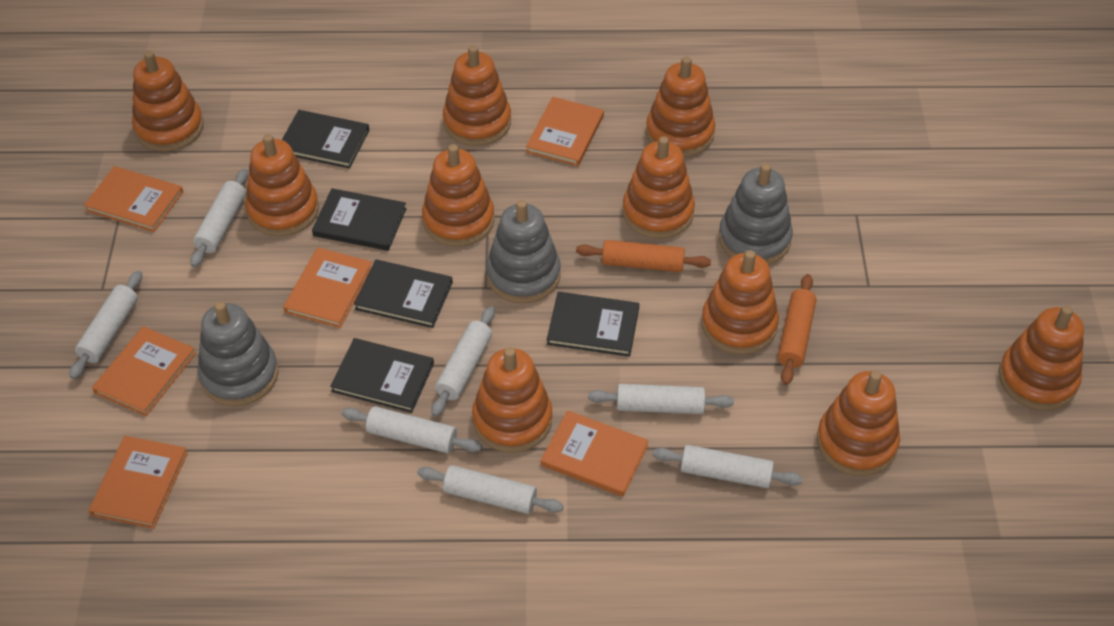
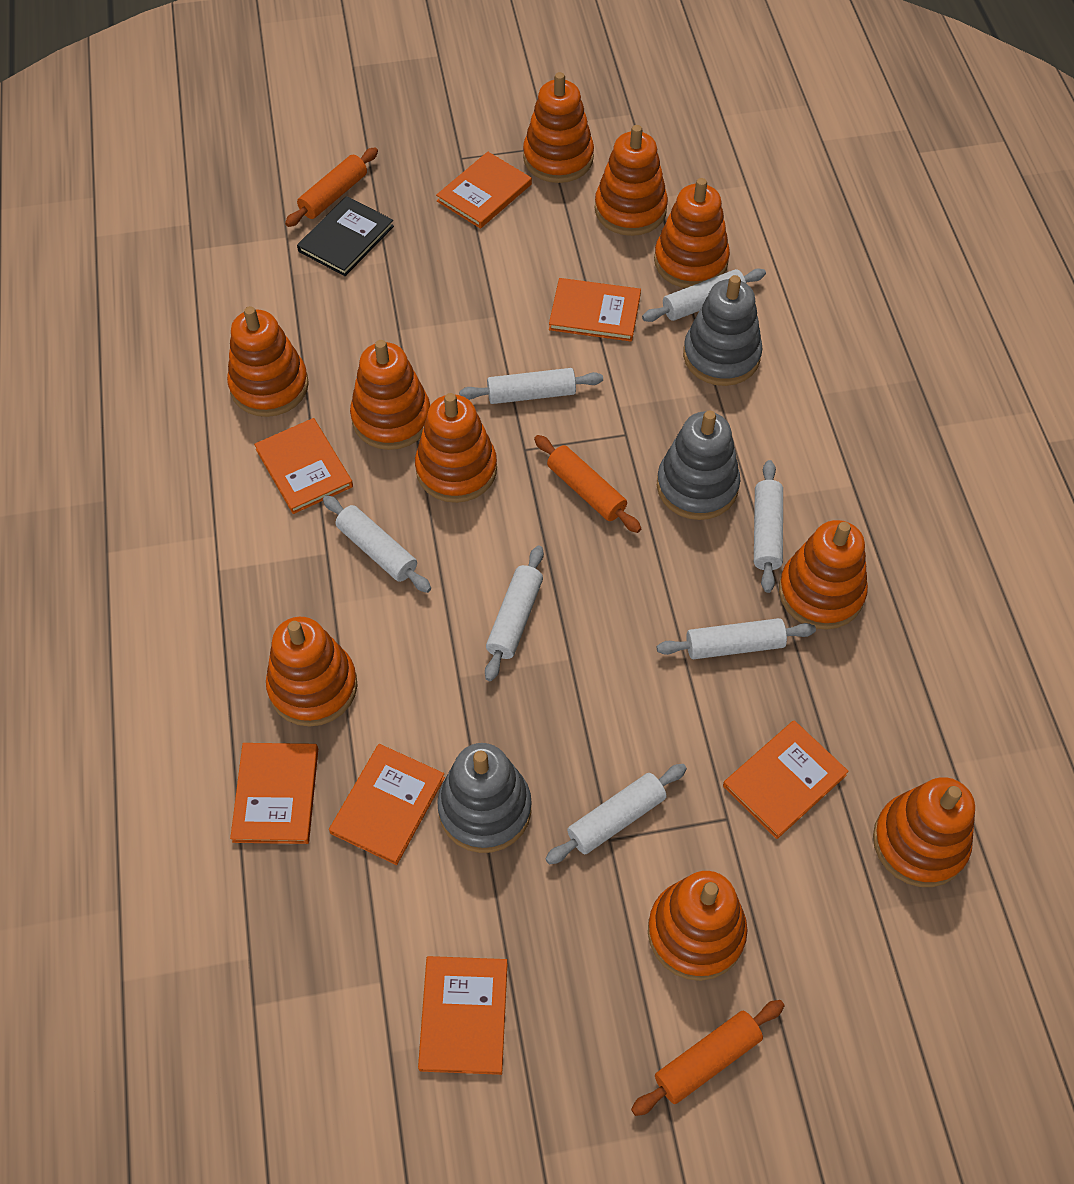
black book: 5 -> 1
orange book: 6 -> 7
orange rolling pin: 2 -> 3

